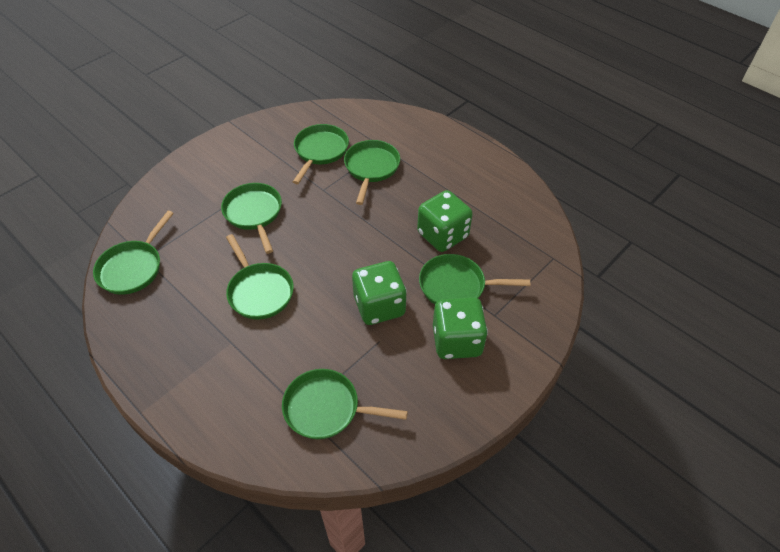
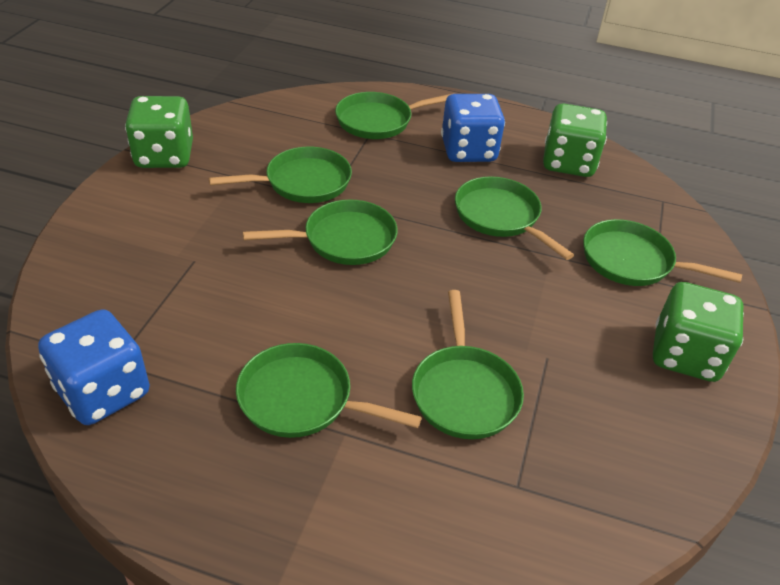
blue dice: 0 -> 2

